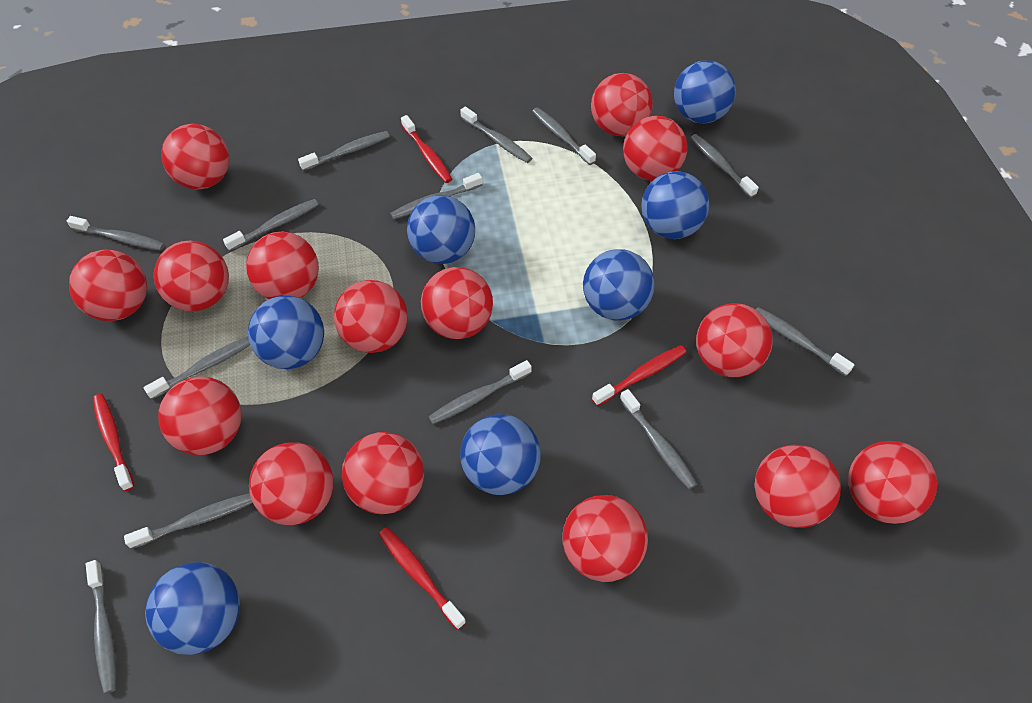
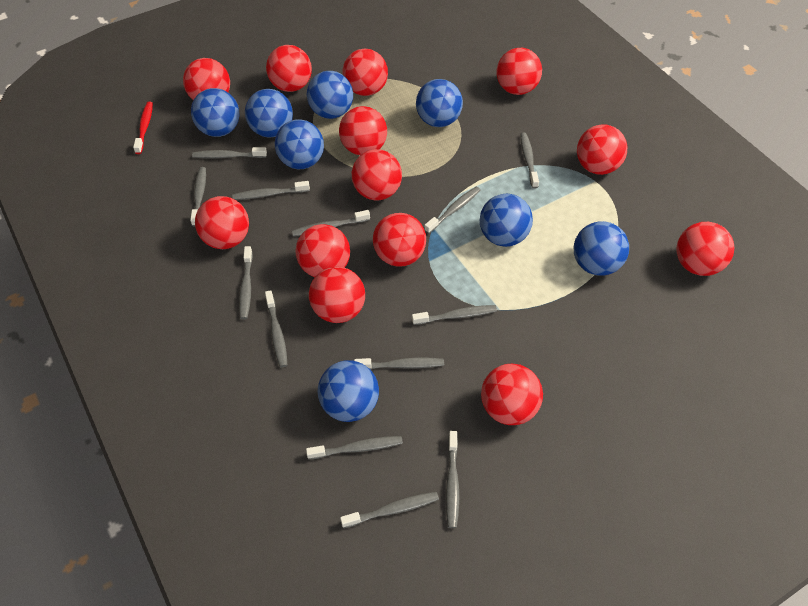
blue ball: 7 -> 8
red ball: 15 -> 13
red toothbrush: 4 -> 1

